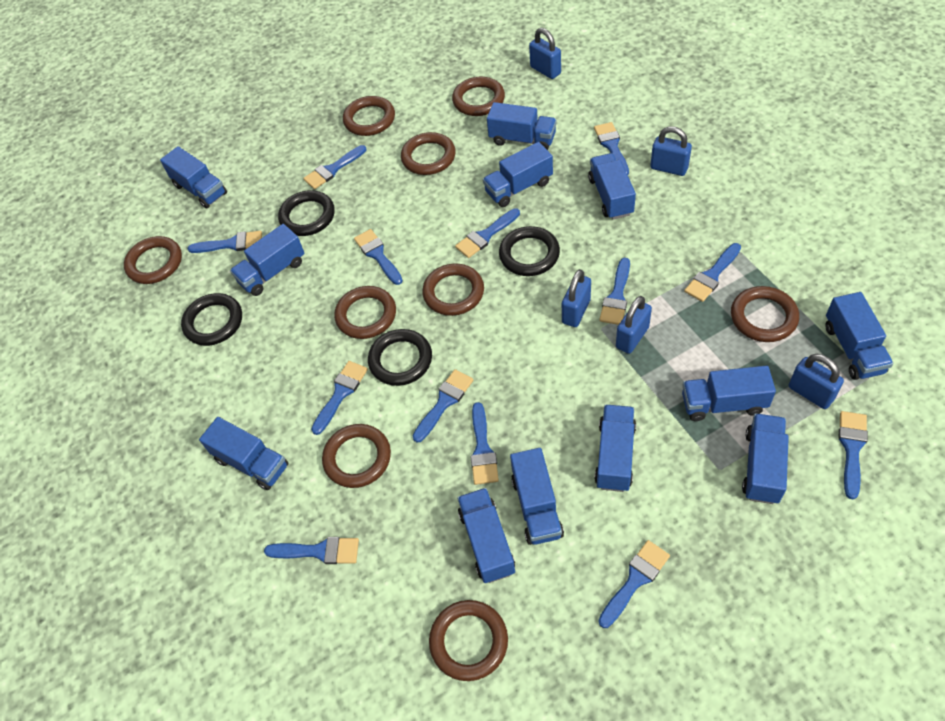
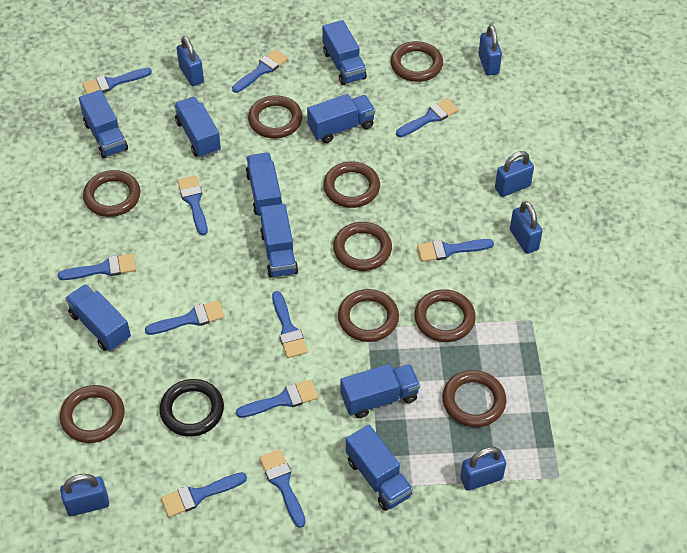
black ring: 4 -> 1
blue brush: 13 -> 11
blue padlock: 5 -> 6
blue truck: 12 -> 9

